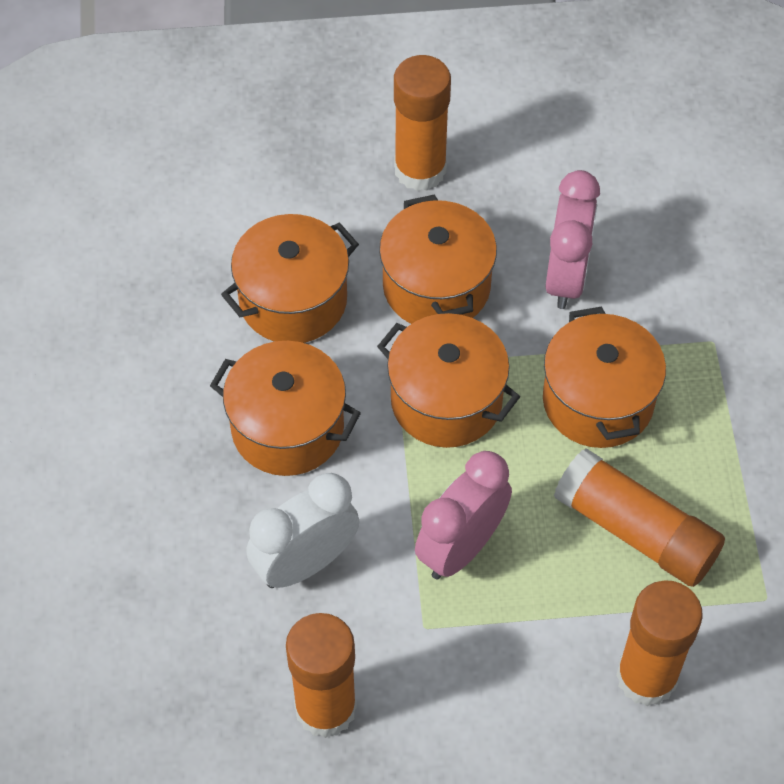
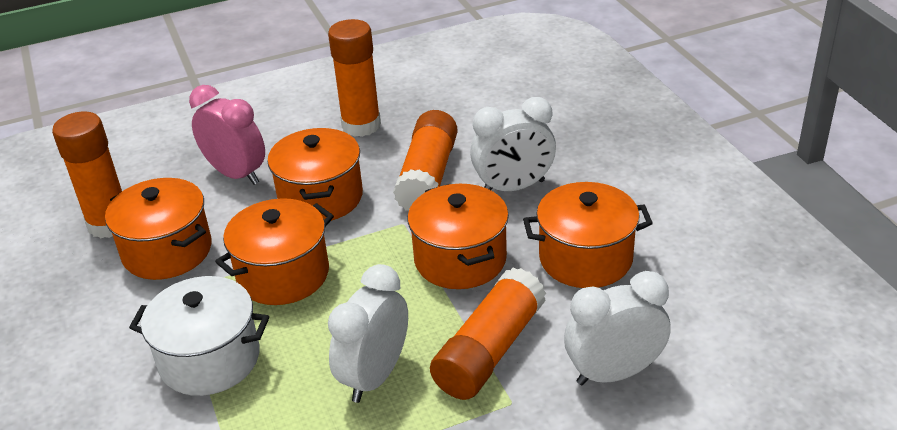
pink clock: 2 -> 1
white clock: 1 -> 3
white pot: 0 -> 1

